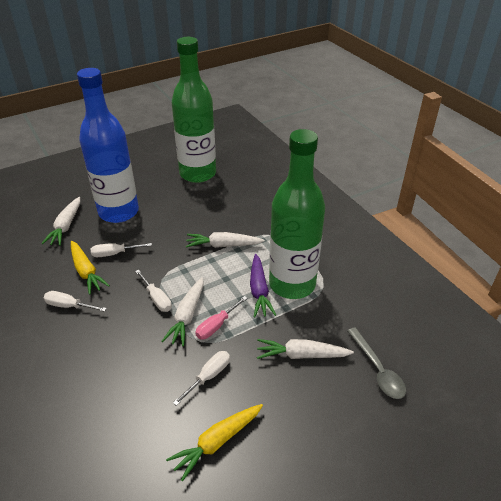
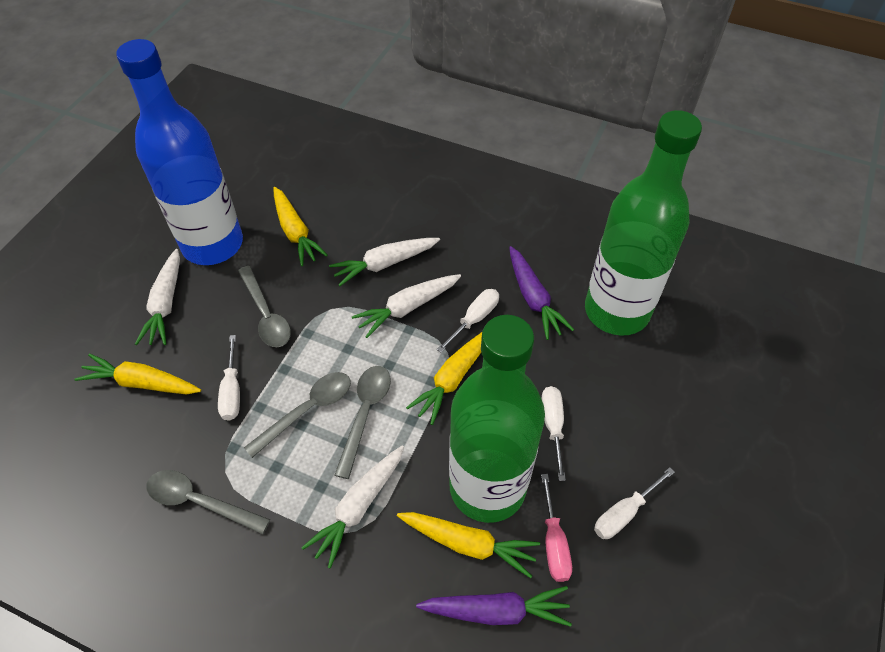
grey spoon: 1 -> 4
purple carrot: 1 -> 2
yellow carrot: 2 -> 4

